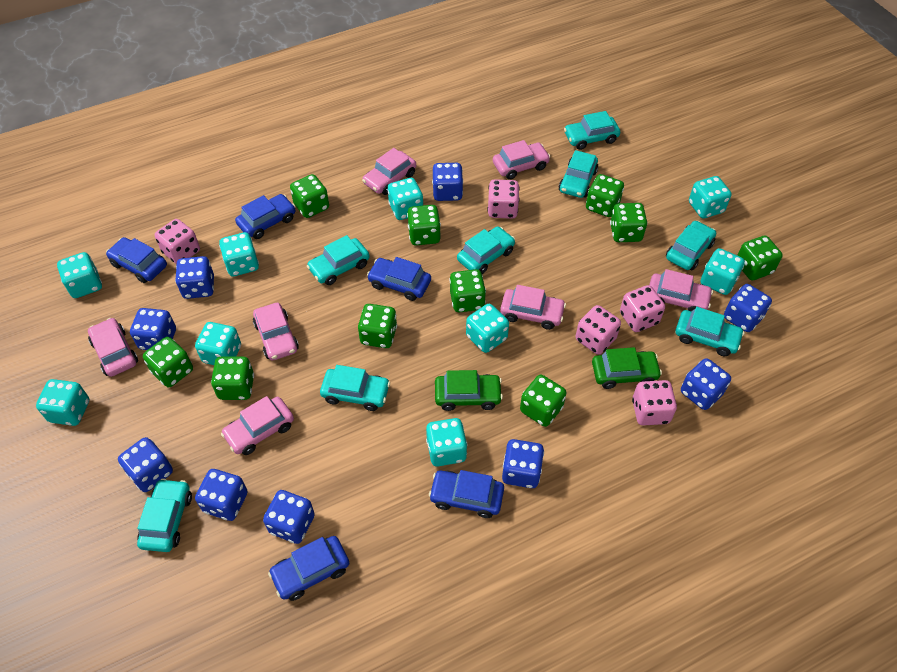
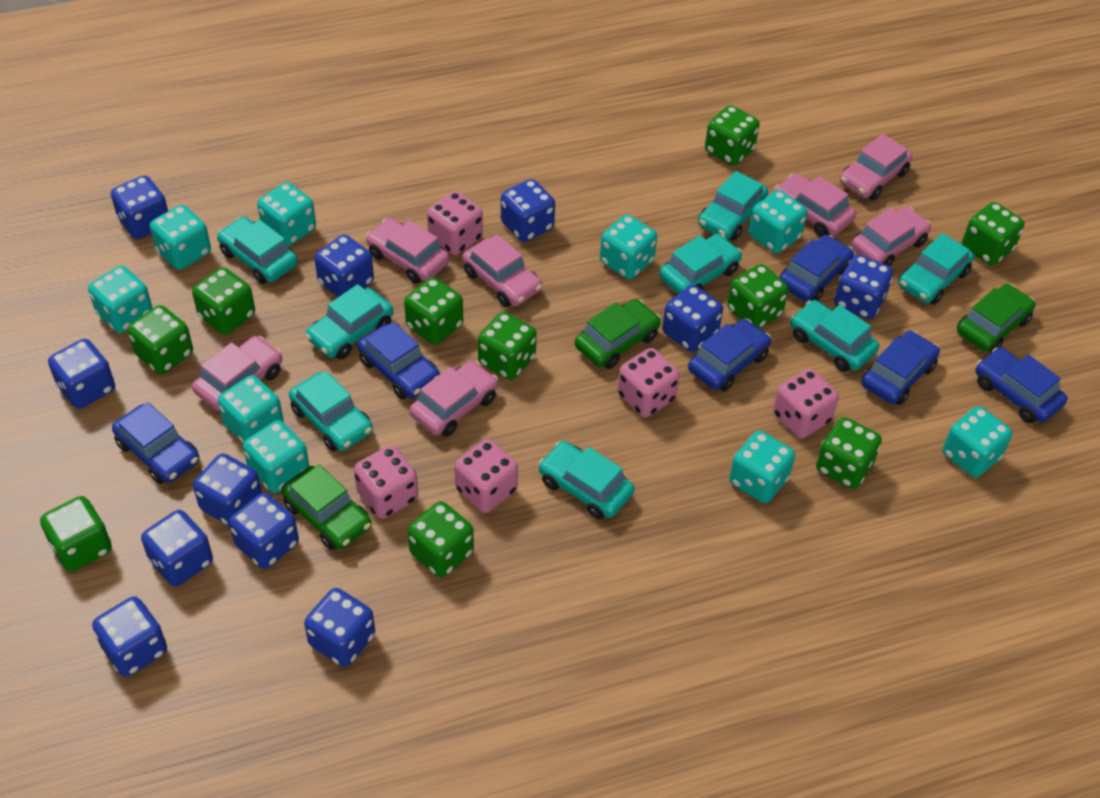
blue car: 5 -> 6
blue dice: 9 -> 11
green car: 2 -> 3

